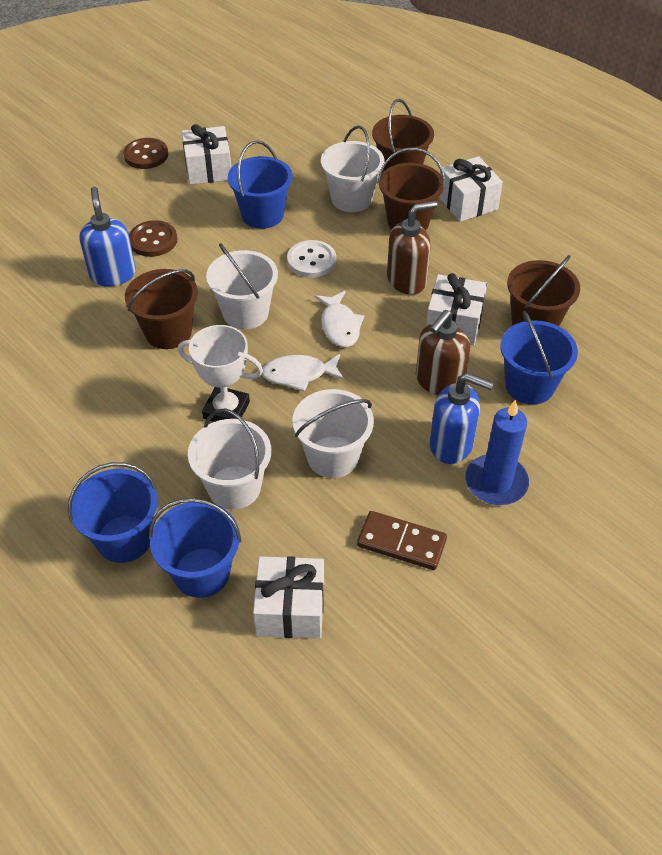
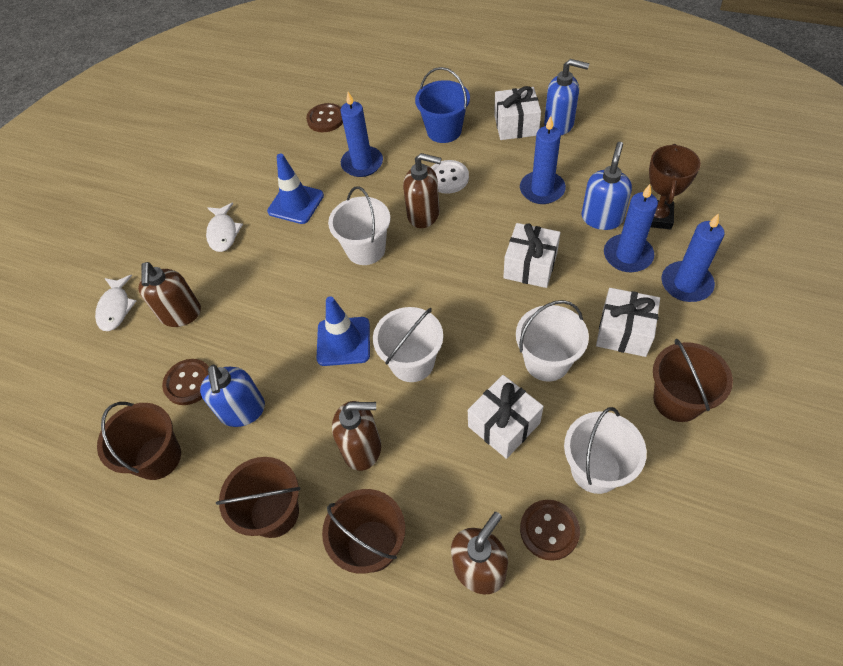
blue bucket: 4 -> 1
blue candle: 1 -> 4
blue soap dispenser: 2 -> 3
blue traffic cone: 0 -> 2
brown button: 2 -> 3
brown domino: 1 -> 0
brown soap dispenser: 2 -> 4
brown trophy: 0 -> 1
white trophy: 1 -> 0

